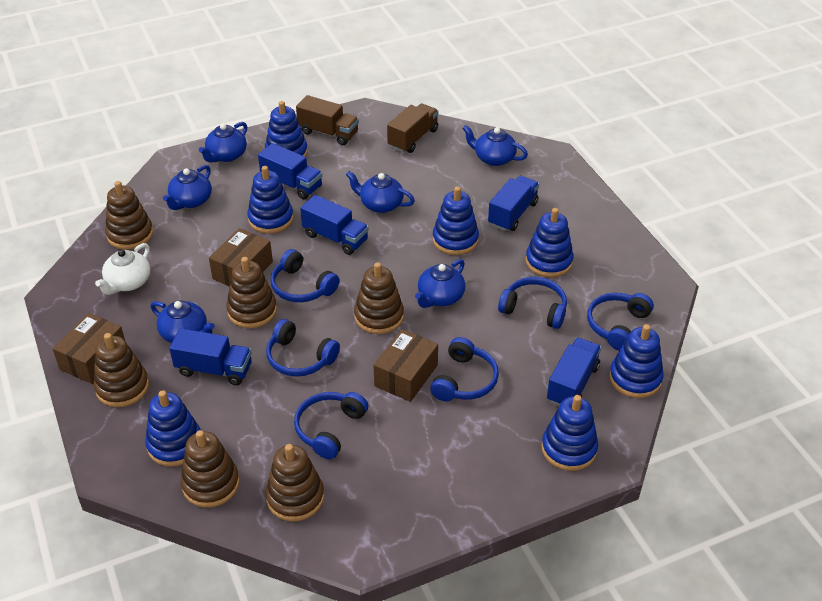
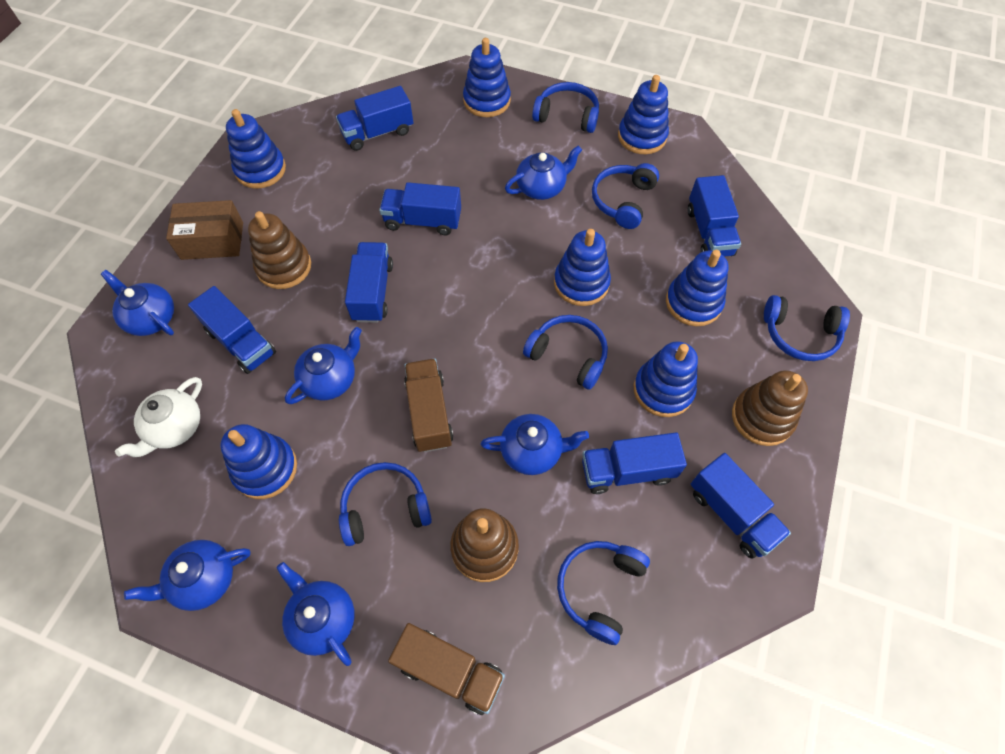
blue truck: 5 -> 7
brown box: 3 -> 1
brown stacking toy: 6 -> 3

